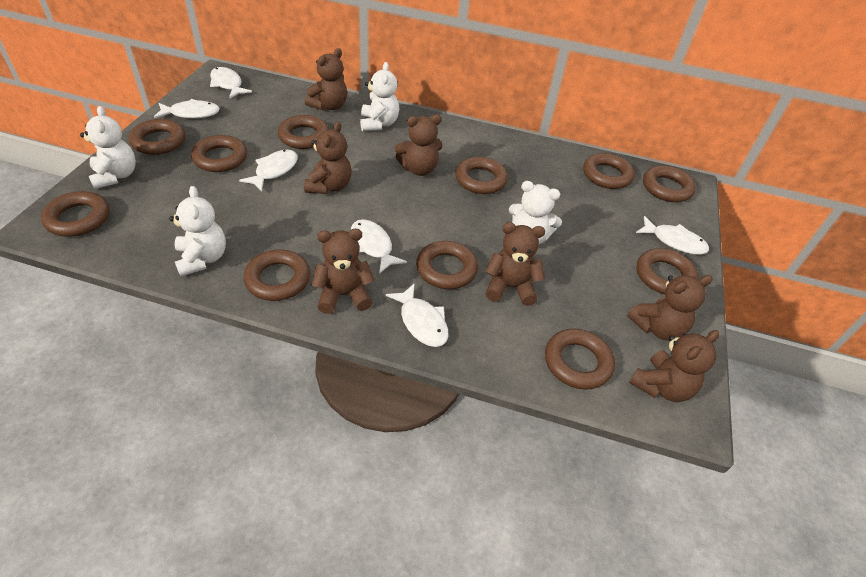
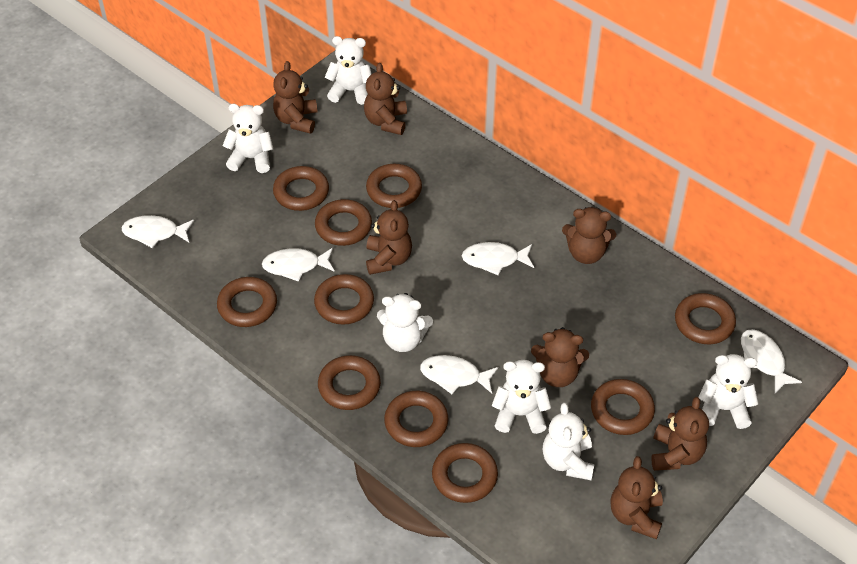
brown ring: 11 -> 10
white fish: 6 -> 5
white teddy bear: 4 -> 6

